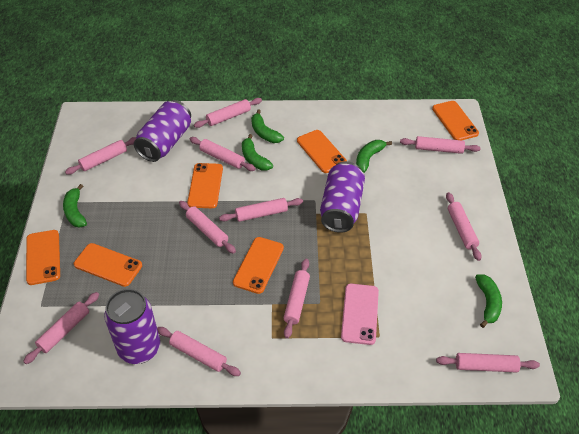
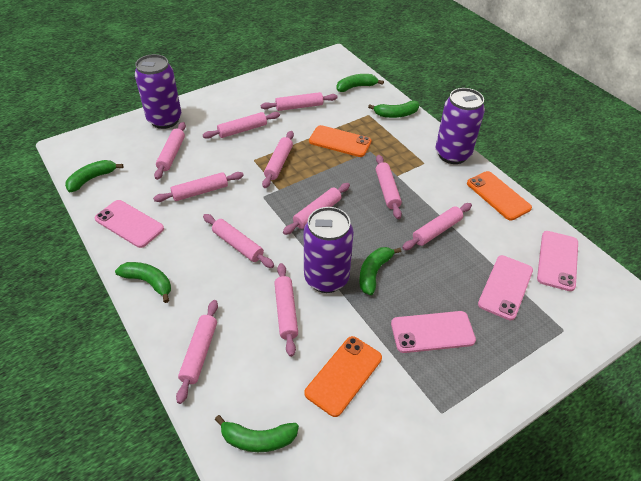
green banana: 5 -> 6
orange phone: 6 -> 3
pink phone: 1 -> 4

